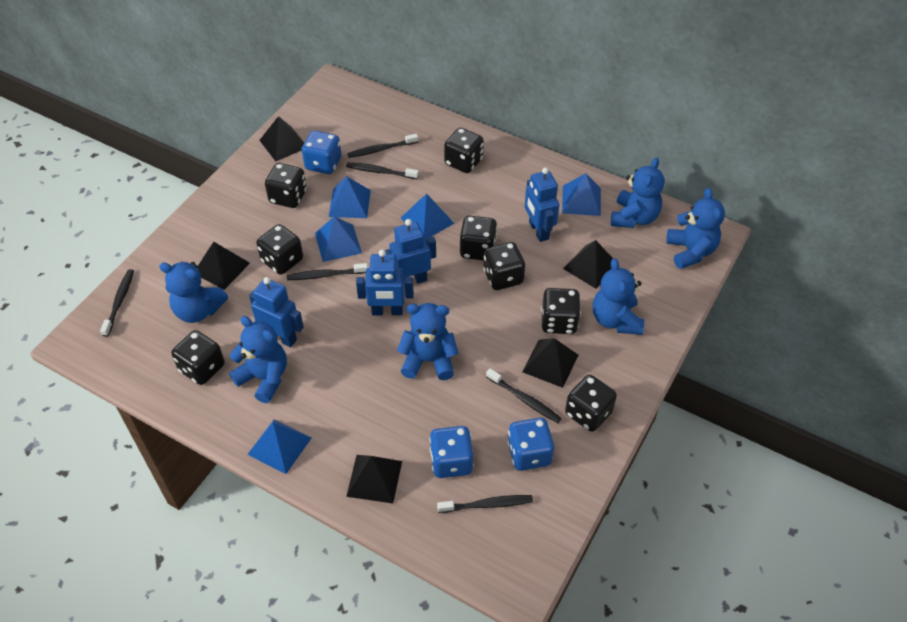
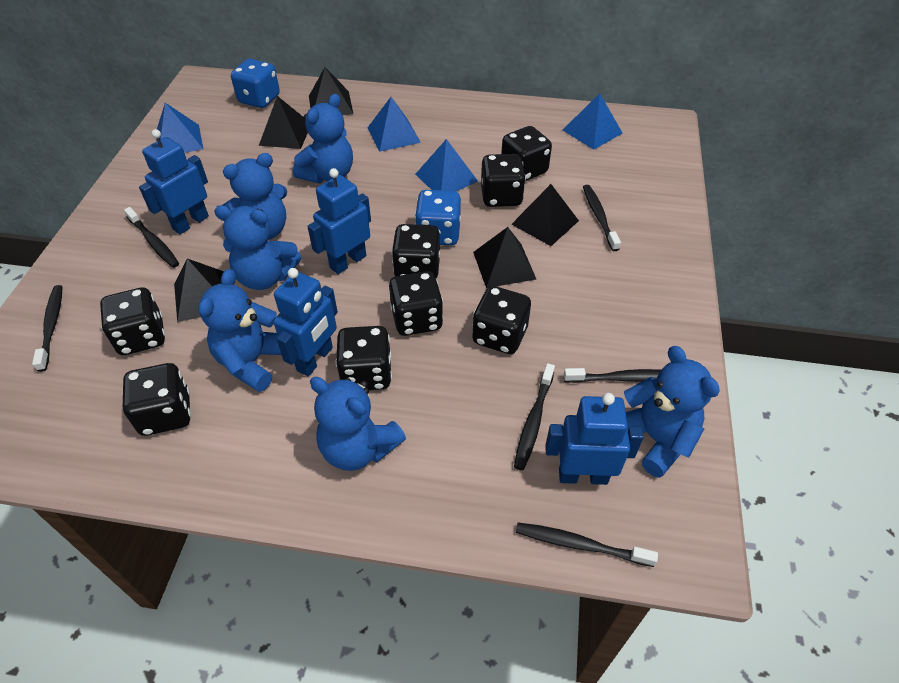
blue dice: 3 -> 2
blue pyramid: 5 -> 4

